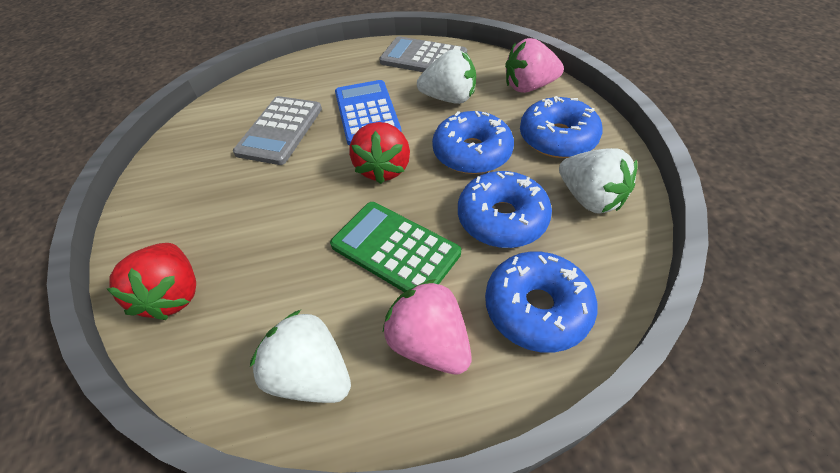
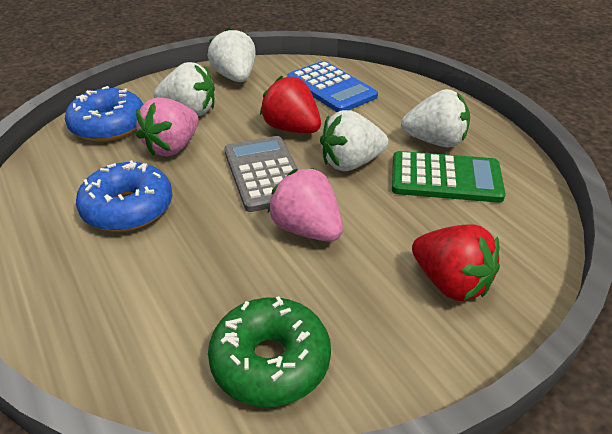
blue donut: 4 -> 2
green donut: 0 -> 1
grey calculator: 2 -> 1
white strawberry: 3 -> 4

